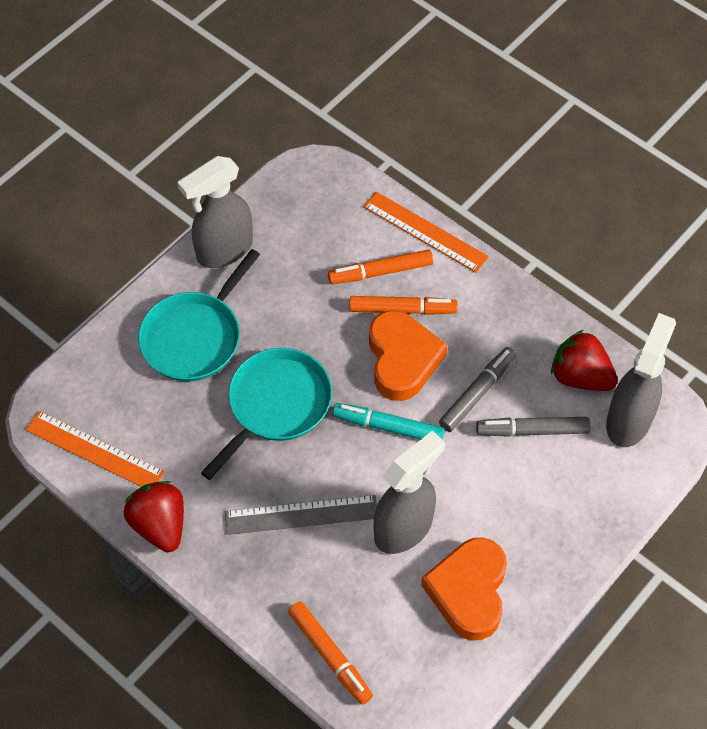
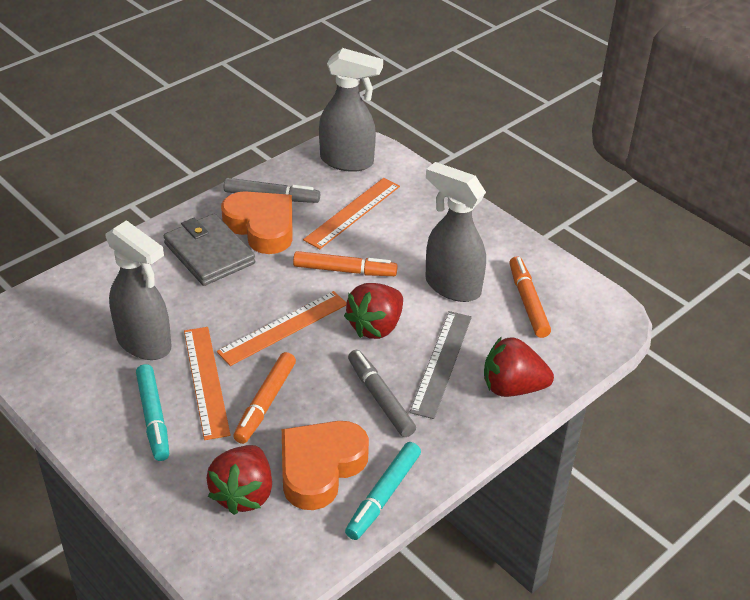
grey wallet: 0 -> 1
orange ruler: 2 -> 3
red strawberry: 2 -> 3
turquoise marker: 1 -> 2
turquoise pan: 2 -> 0

